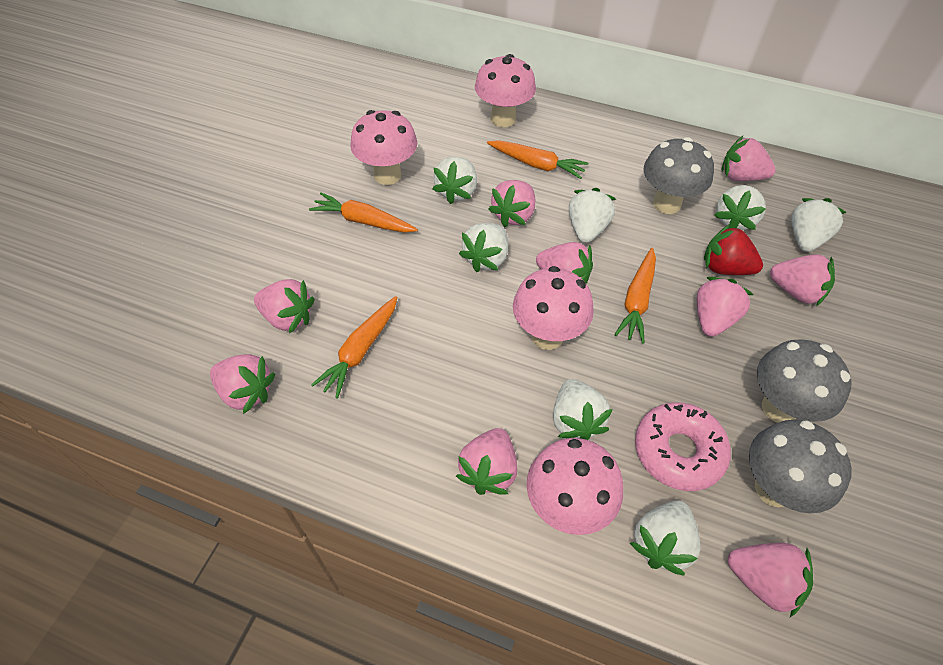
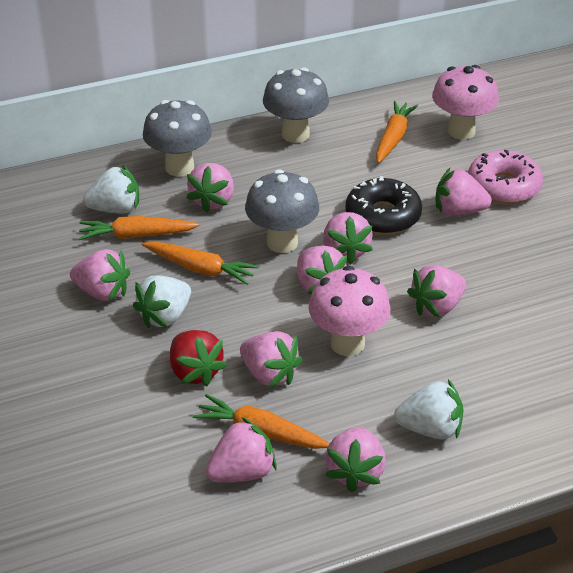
black donut: 0 -> 1
pink mushroom: 4 -> 2
white strawberry: 7 -> 3

